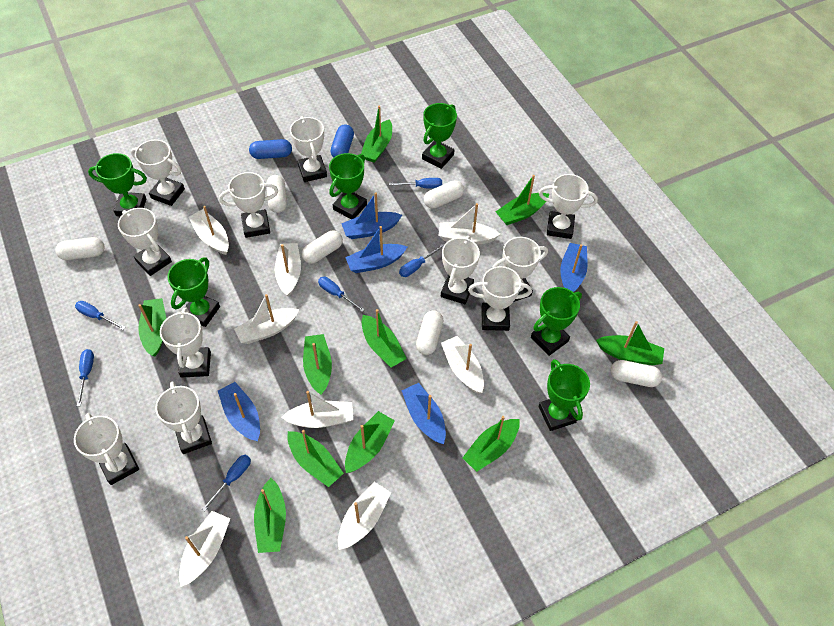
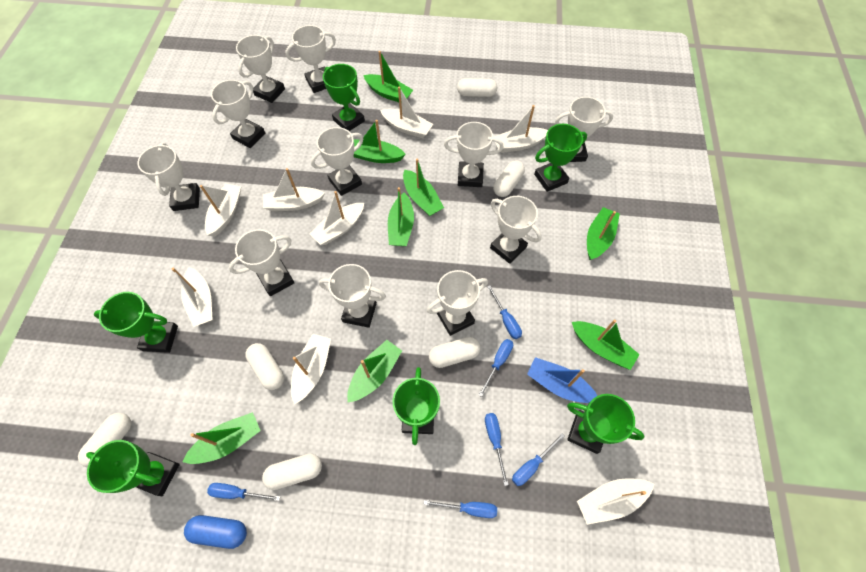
blue boat: 5 -> 1
blue capsule: 2 -> 1
green boat: 10 -> 8

